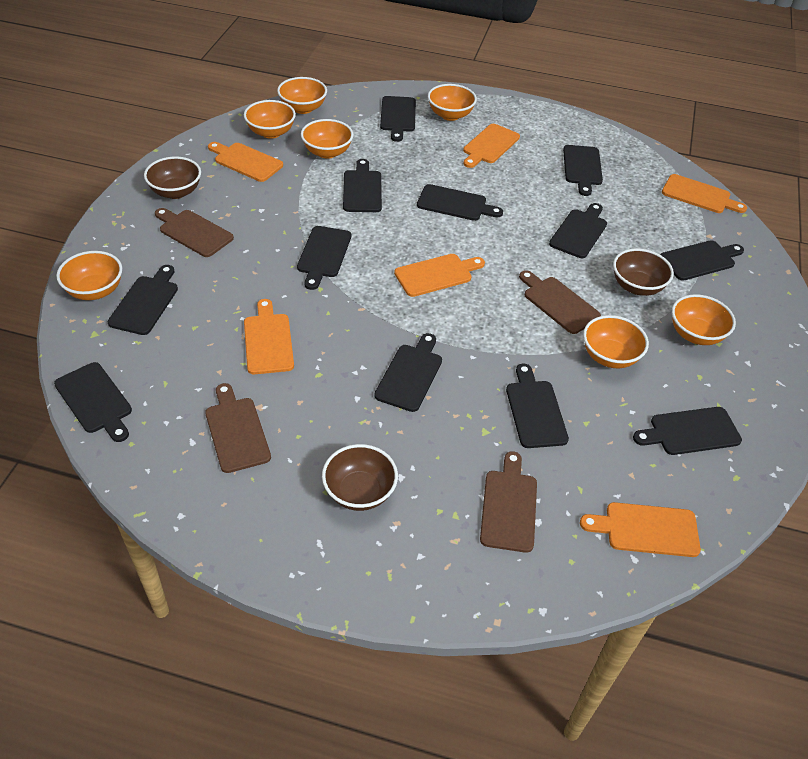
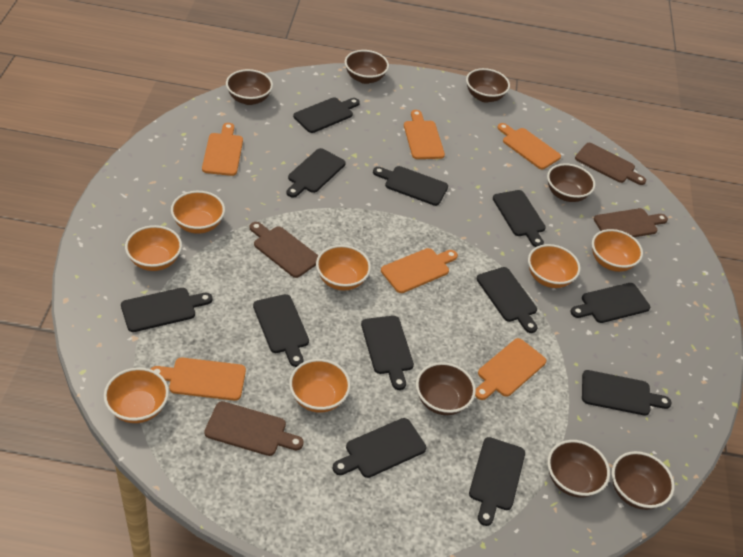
brown bowl: 3 -> 7

